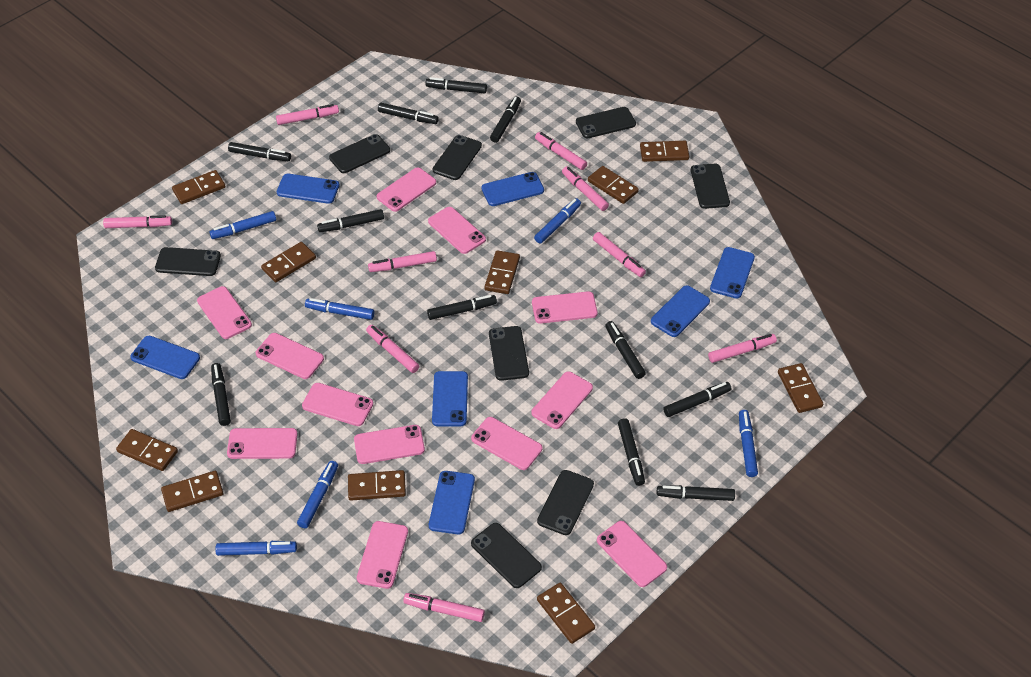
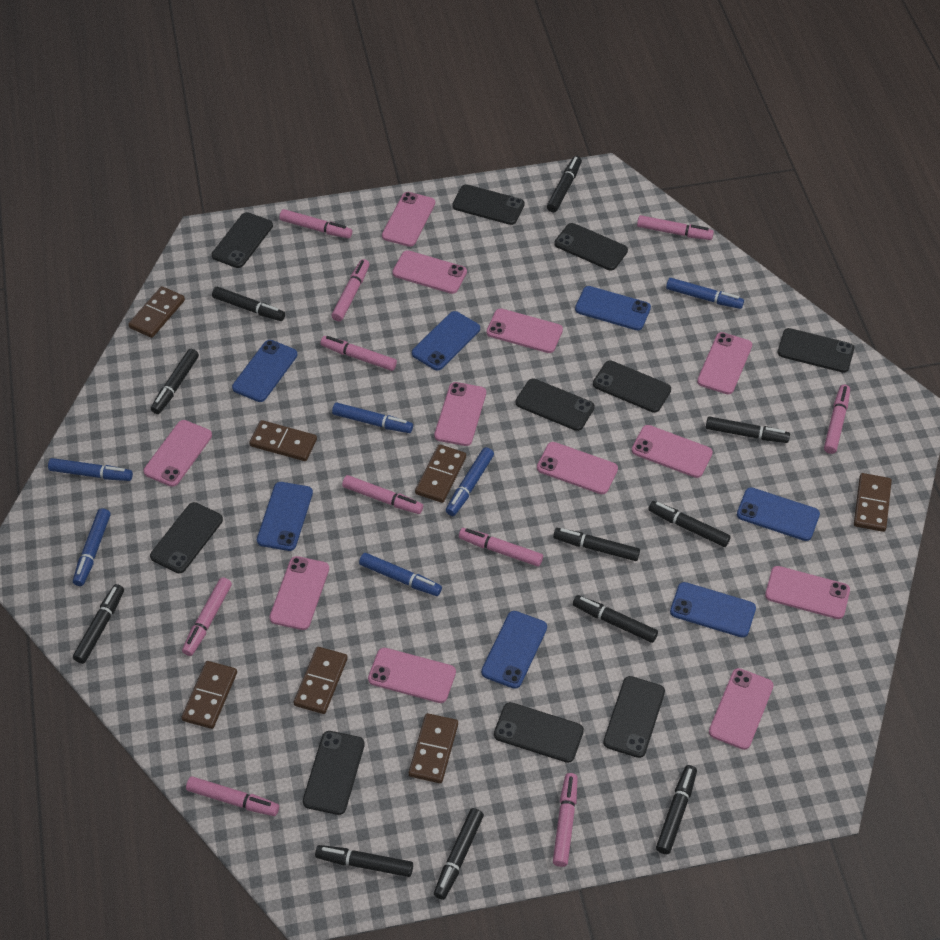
black phone: 8 -> 10
brown domino: 10 -> 7
pink marker: 9 -> 10

